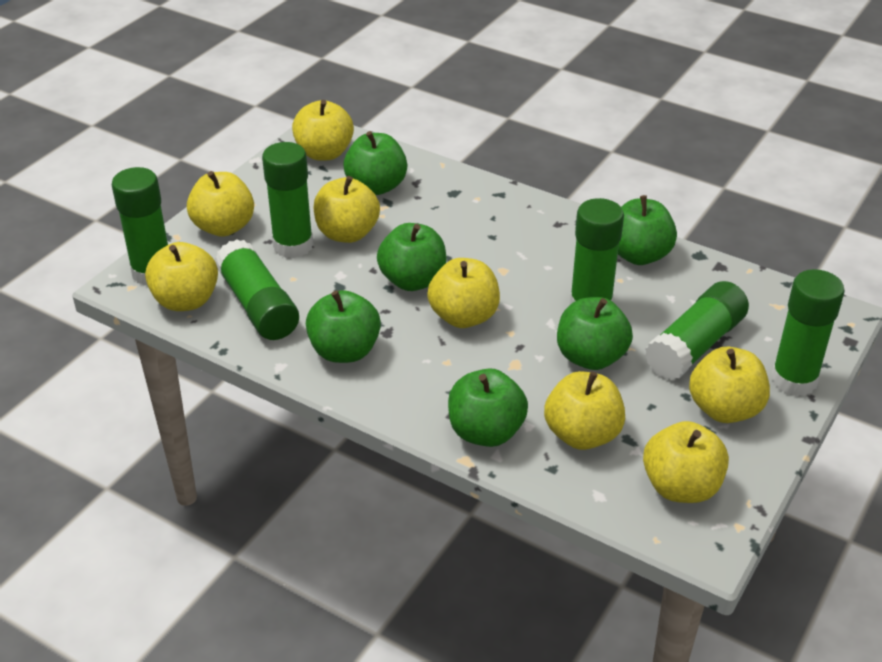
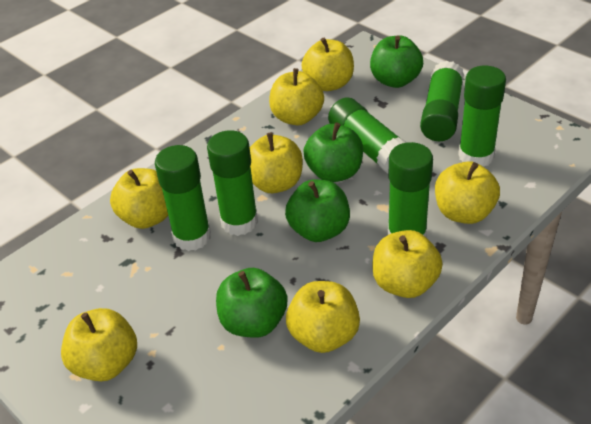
green apple: 6 -> 4

